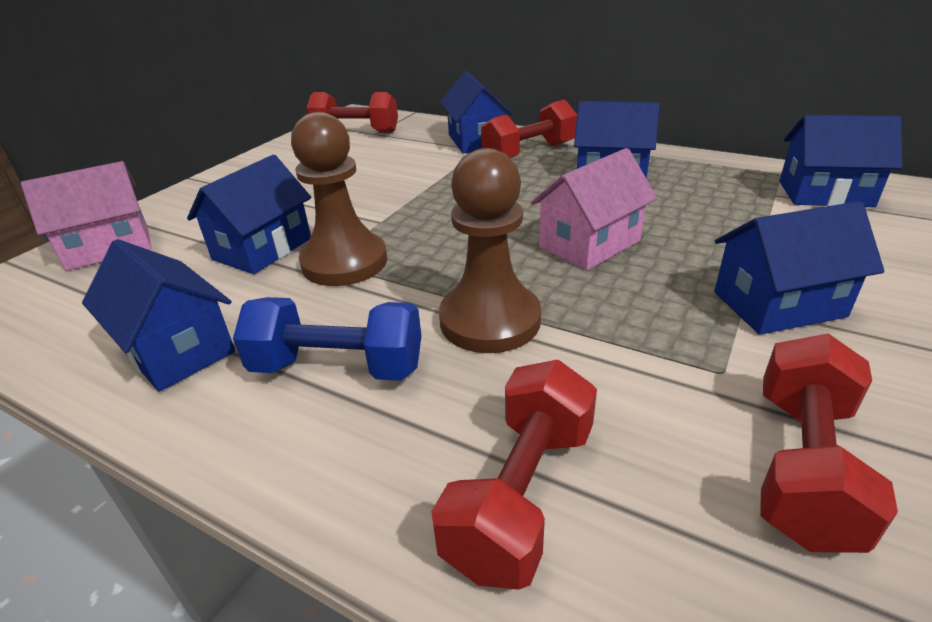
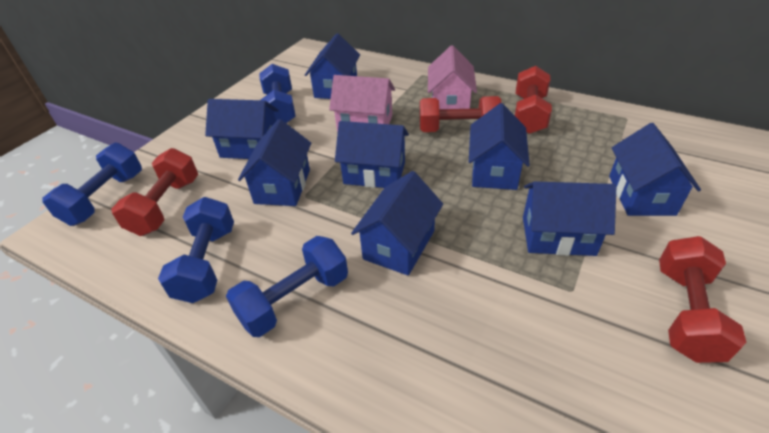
blue dumbbell: 1 -> 4
blue house: 6 -> 8
brown pawn: 2 -> 0

